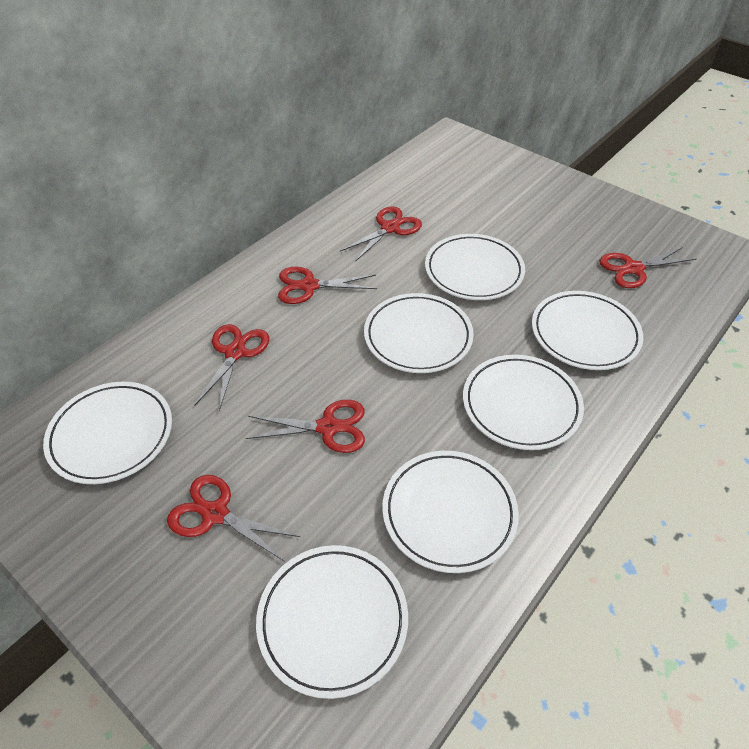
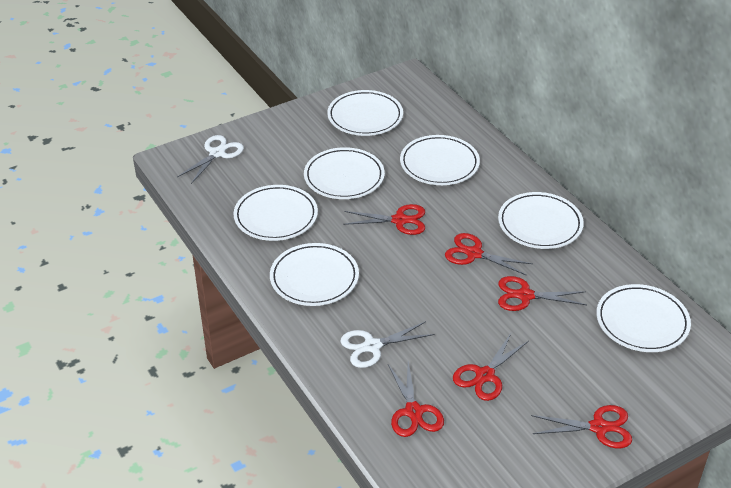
white scissors: 0 -> 2

